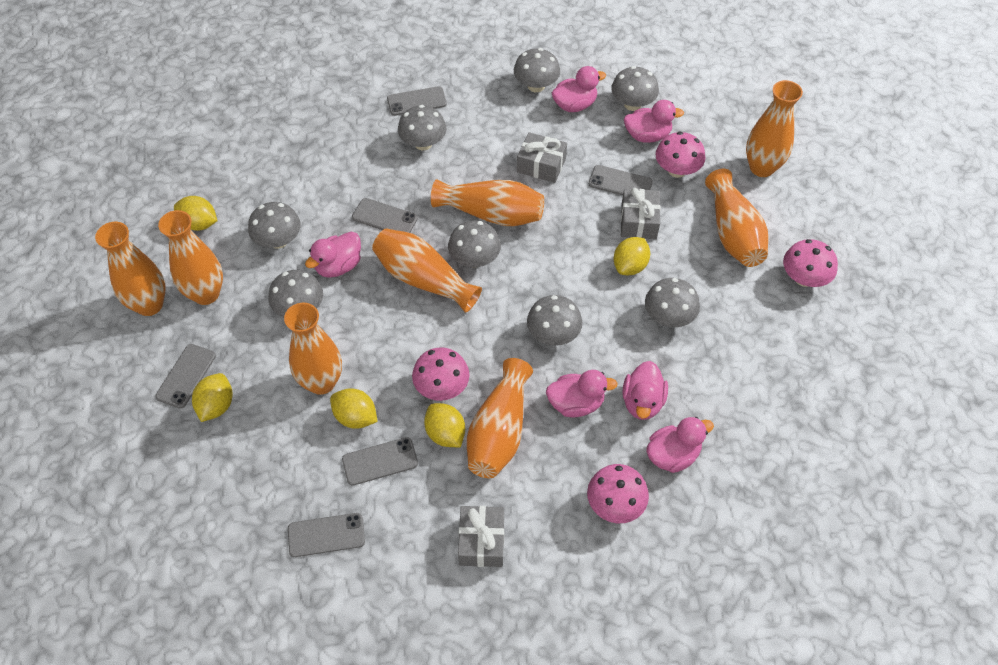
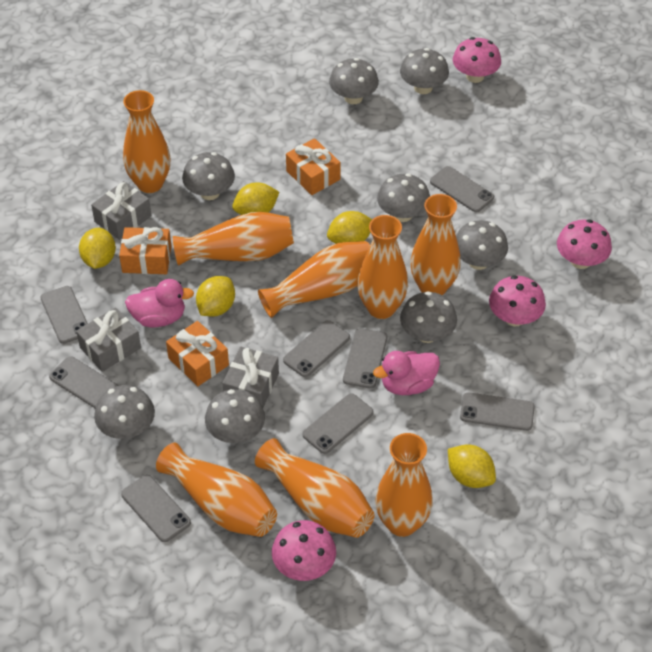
grey phone: 6 -> 8
orange gift: 0 -> 3
pink duck: 6 -> 2

